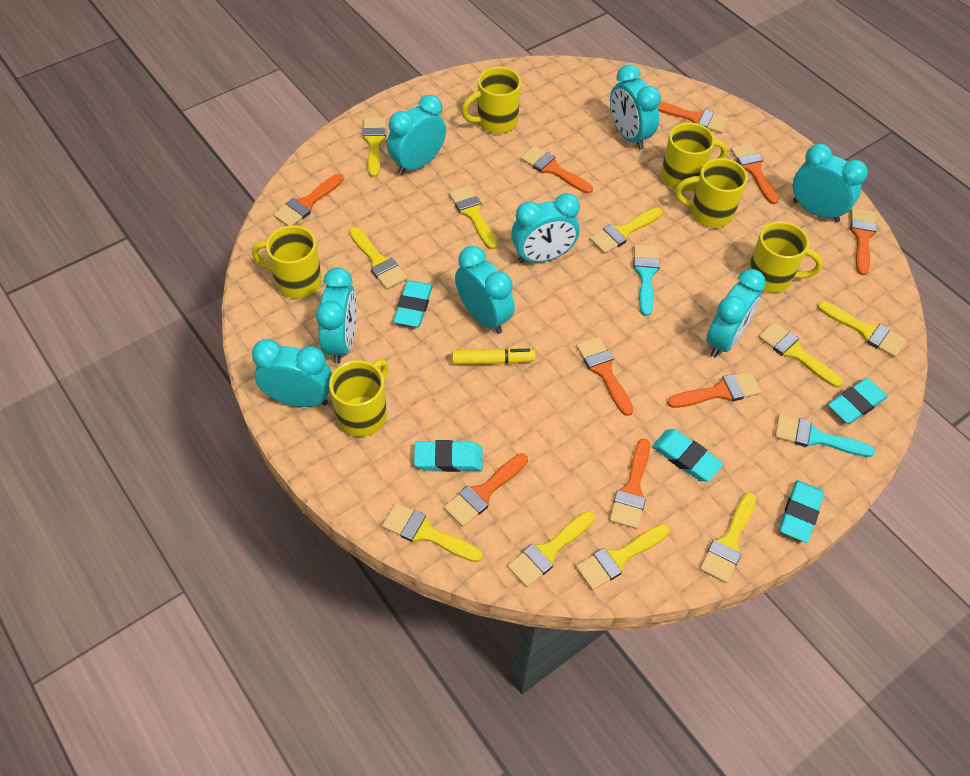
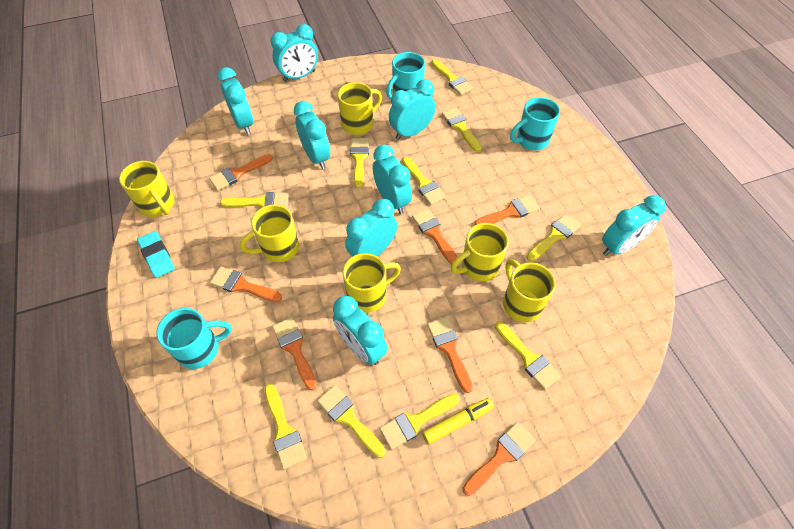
orange brush: 9 -> 7
turquoise brush: 2 -> 0
turquoise eraser: 5 -> 1
turquoise mug: 0 -> 3

